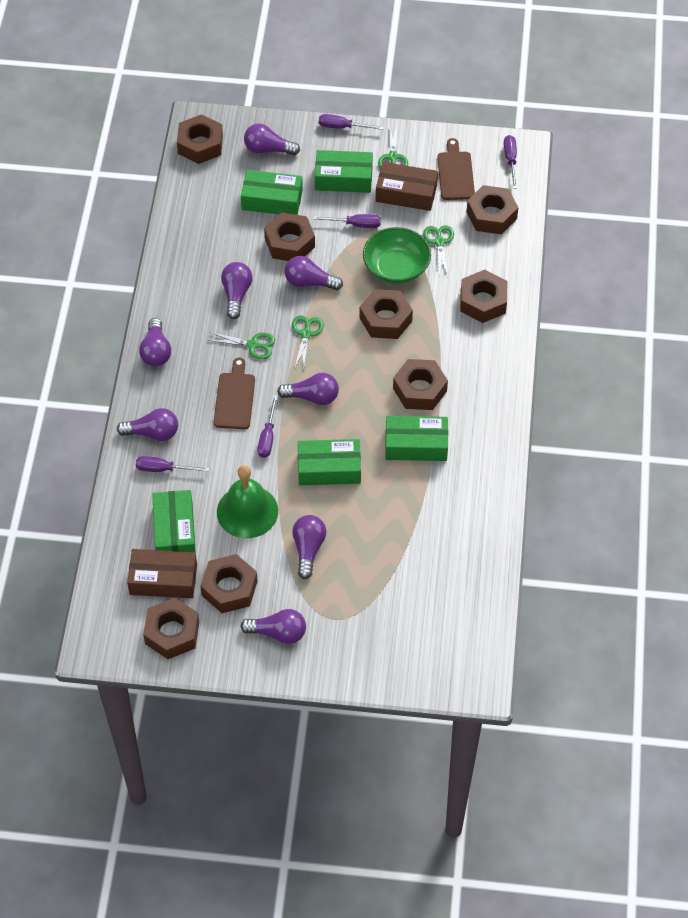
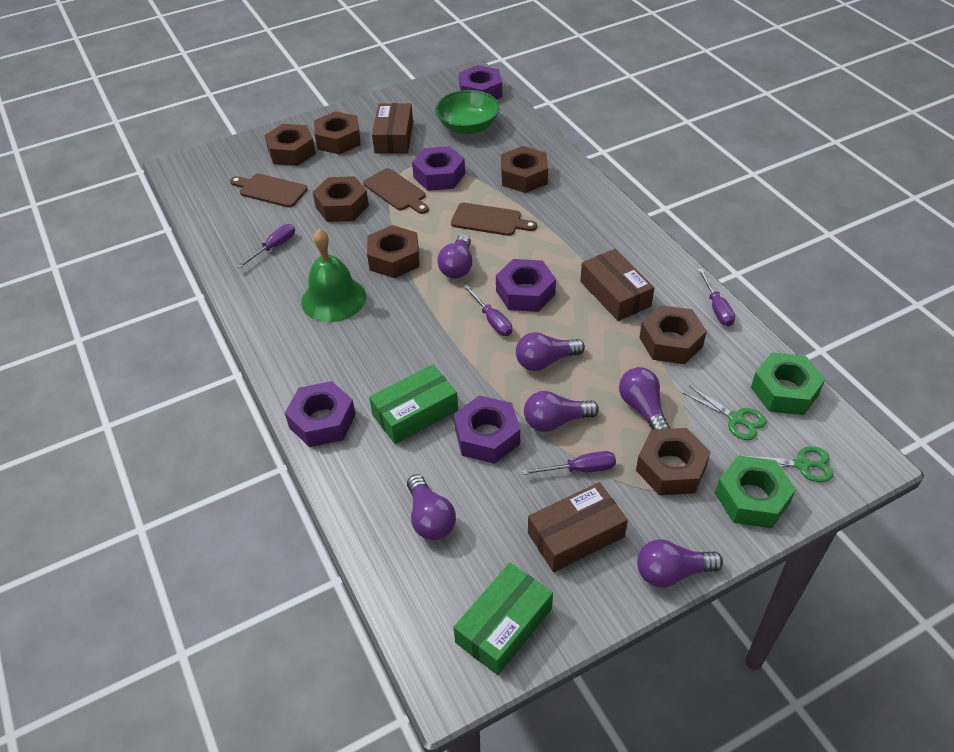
brown box: 2 -> 3
brown cutting board: 2 -> 3
brown nut: 8 -> 7
green box: 5 -> 2
green nut: 0 -> 2
green scissors: 4 -> 2
purple light bulb: 8 -> 6
purple nut: 0 -> 5
purple screwdriver: 5 -> 4

